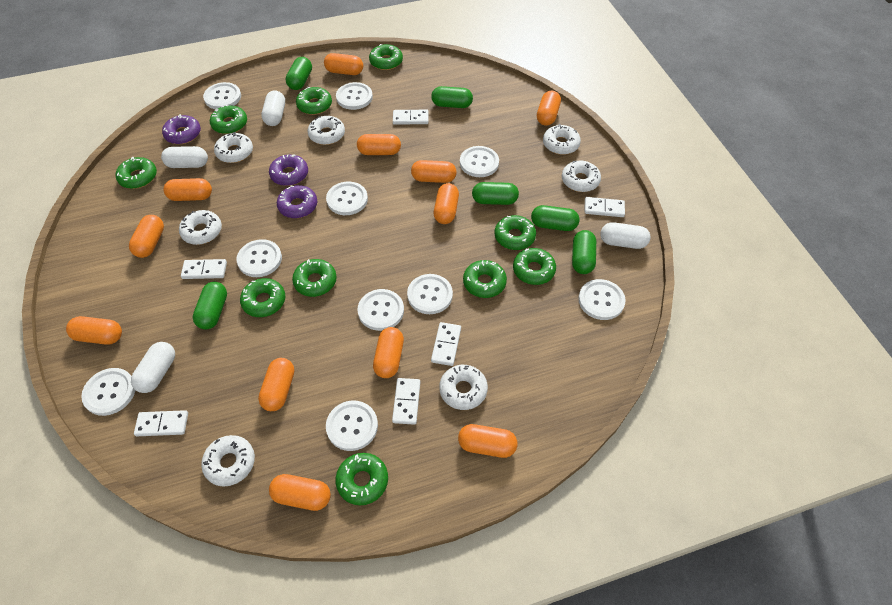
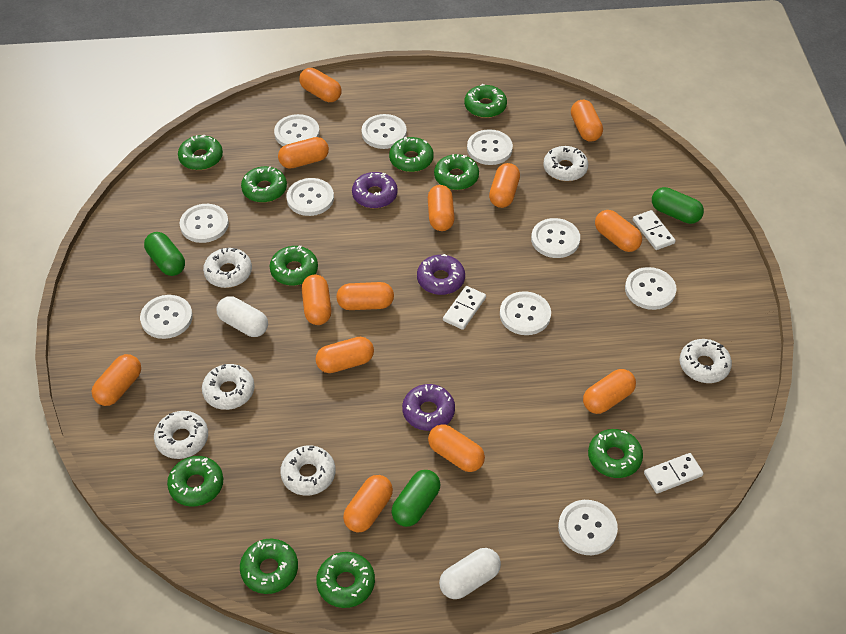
green capsule: 6 -> 3
orange capsule: 12 -> 13
white capsule: 4 -> 2
white domino: 6 -> 3
white donut: 7 -> 6

